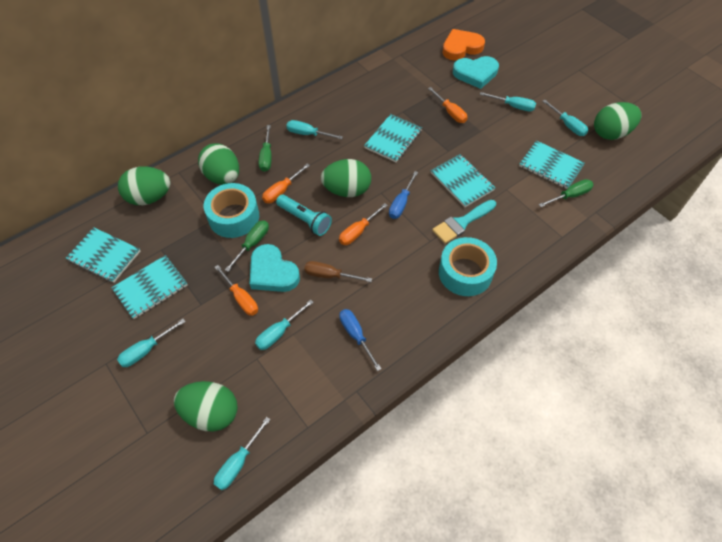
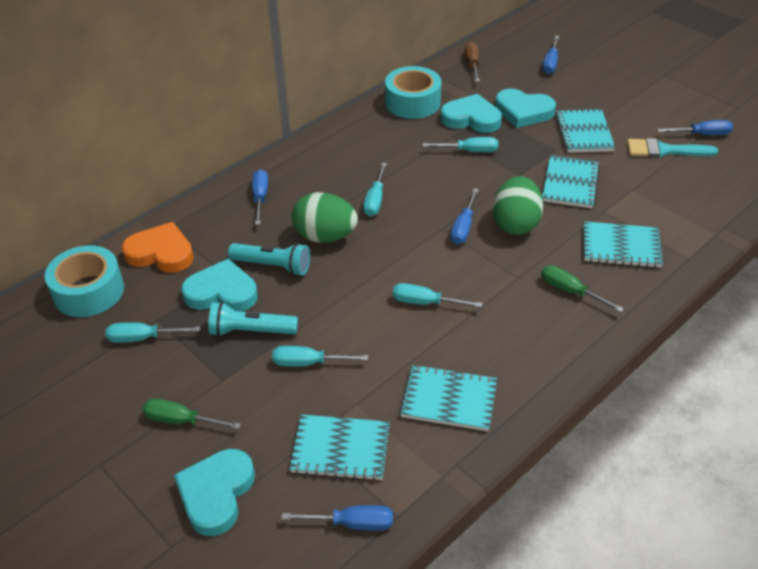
blue screwdriver: 2 -> 5
green egg: 5 -> 2
green screwdriver: 3 -> 2
orange screwdriver: 4 -> 0
turquoise flashlight: 1 -> 2
turquoise heart: 2 -> 4
turquoise screwdriver: 6 -> 5

